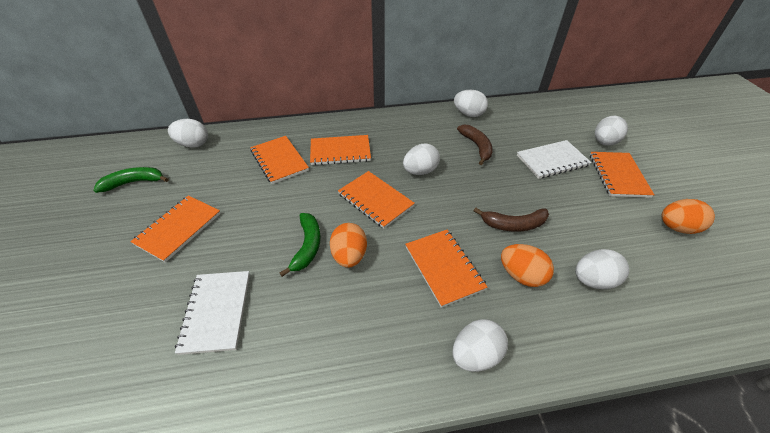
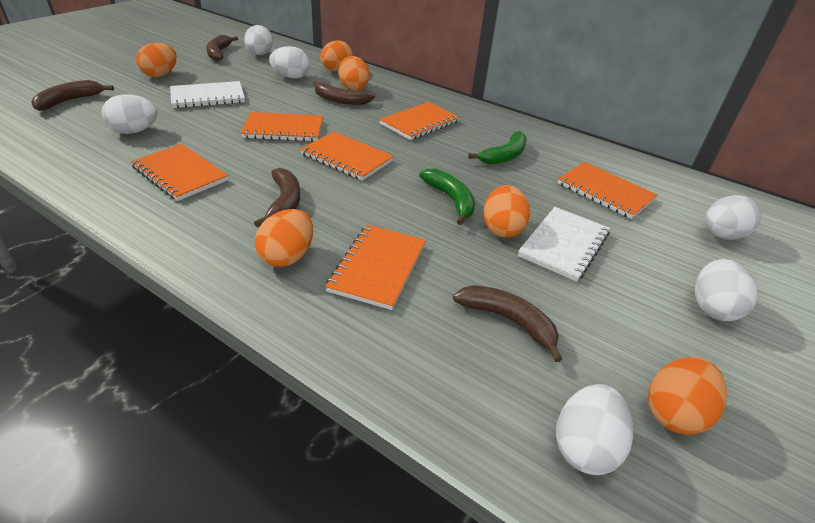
brown banana: 2 -> 5
orange egg: 3 -> 6

